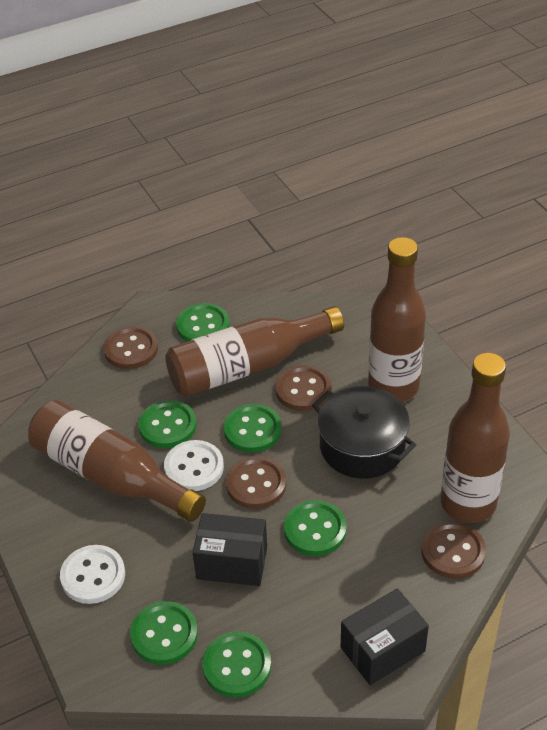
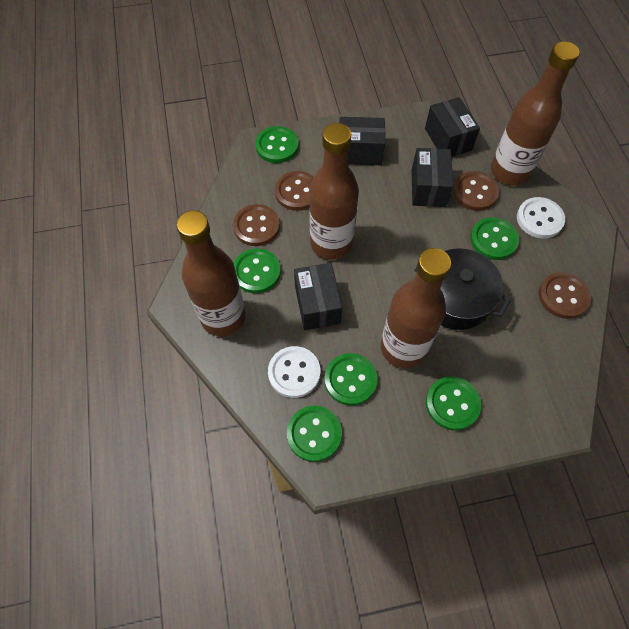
black box: 2 -> 4

